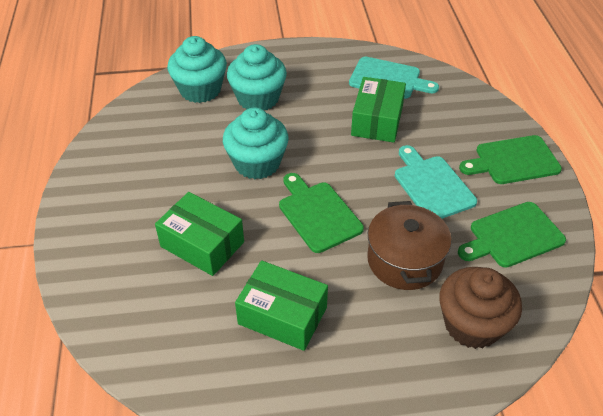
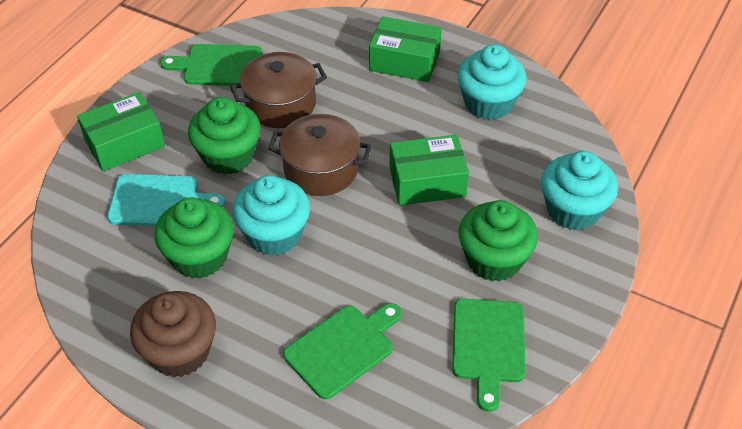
brown pot: 1 -> 2
green cupcake: 0 -> 3
turquoise cutting board: 2 -> 1

